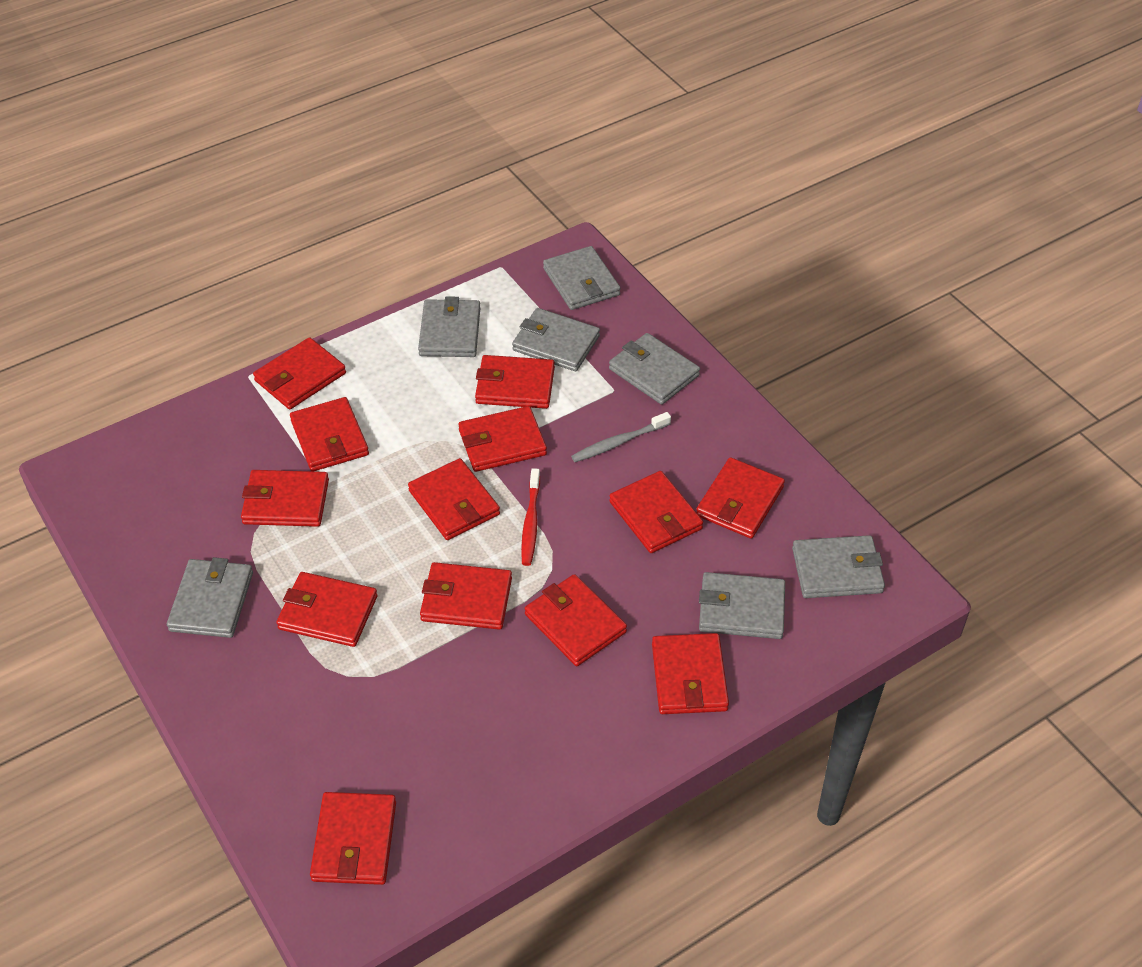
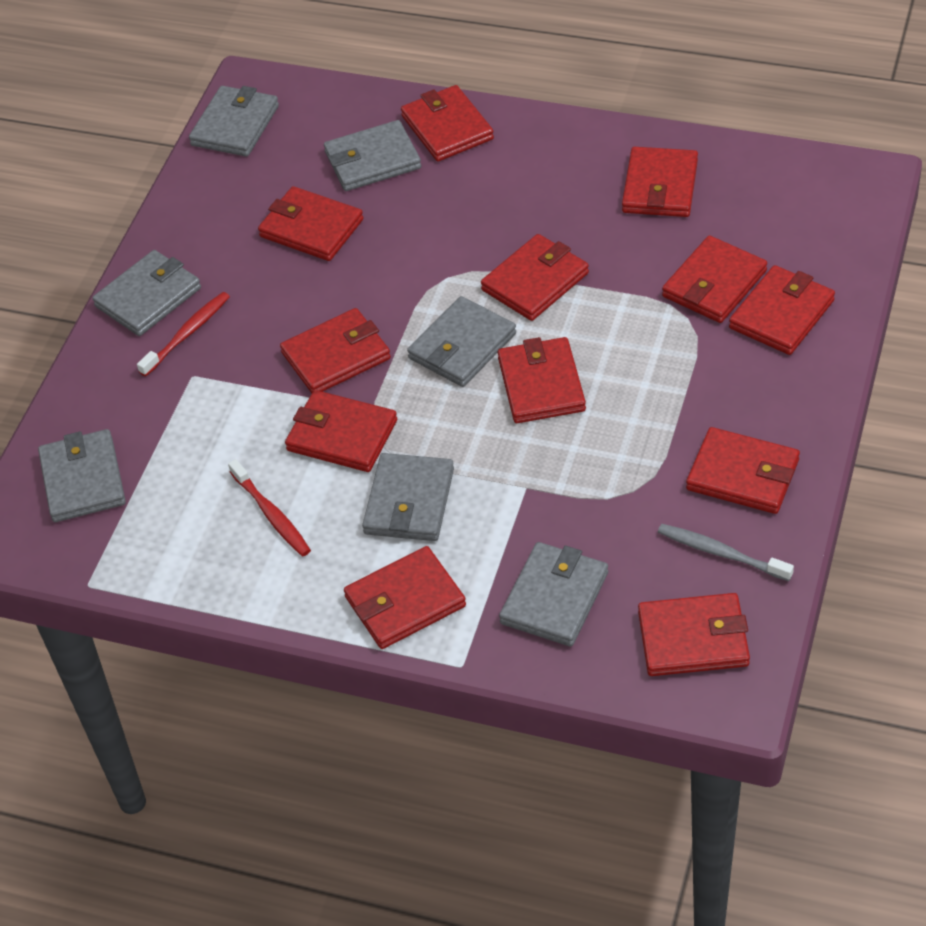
red toothbrush: 1 -> 2
red wallet: 13 -> 12

